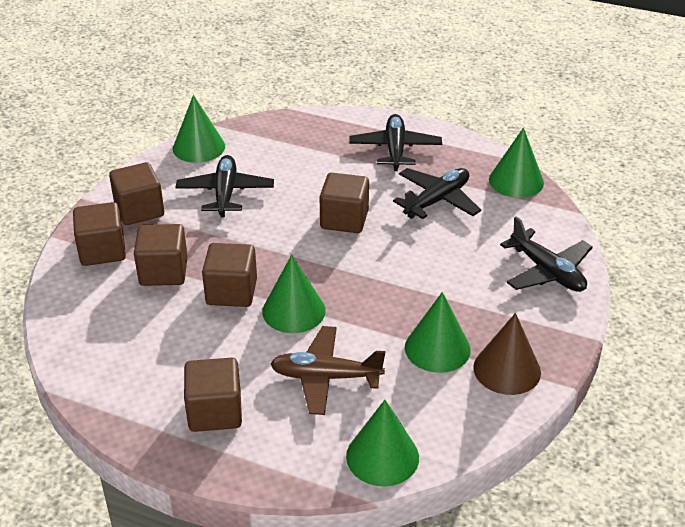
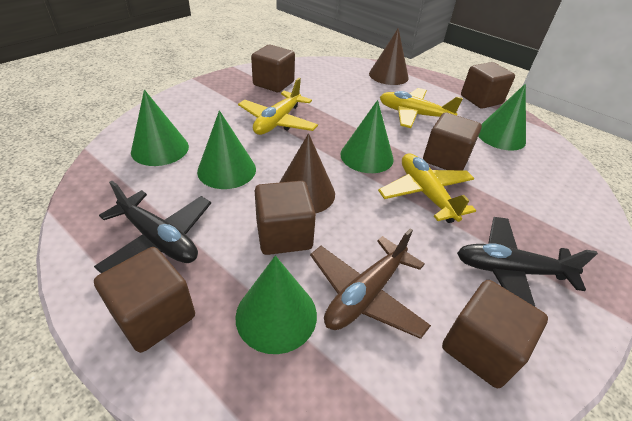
black plane: 4 -> 2
brown cone: 1 -> 2
yellow plane: 0 -> 3

